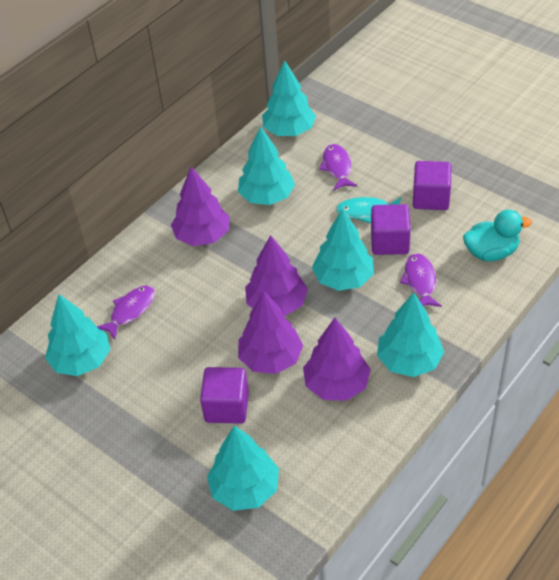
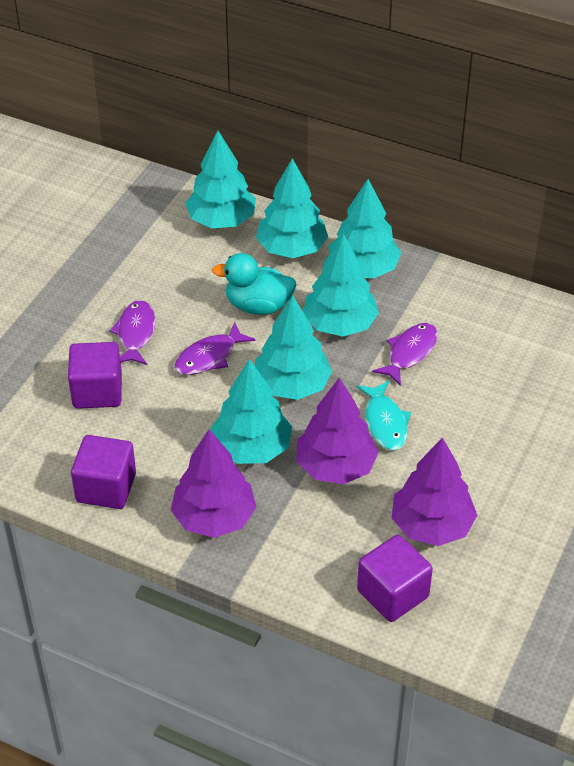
purple tree: 4 -> 3

